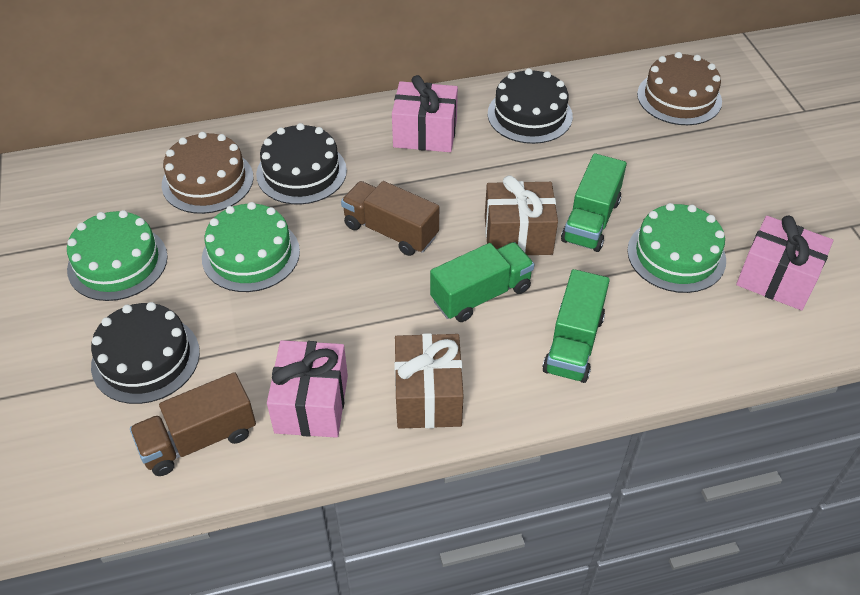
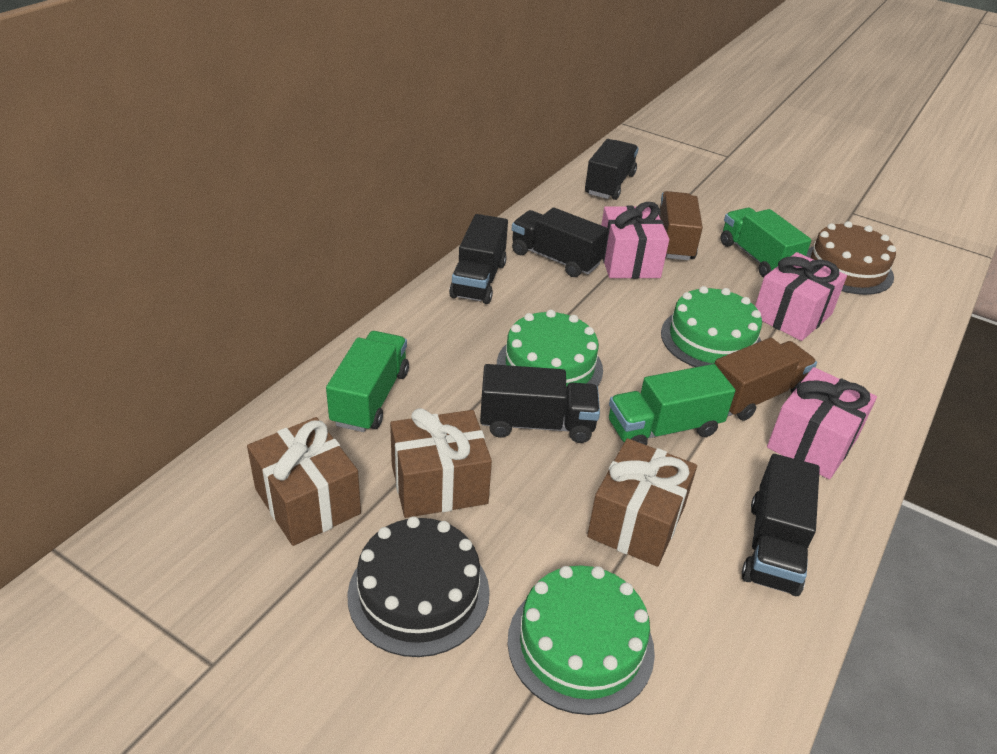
black cake: 3 -> 1
black truck: 0 -> 5
brown cake: 2 -> 1
brown gift: 2 -> 3

